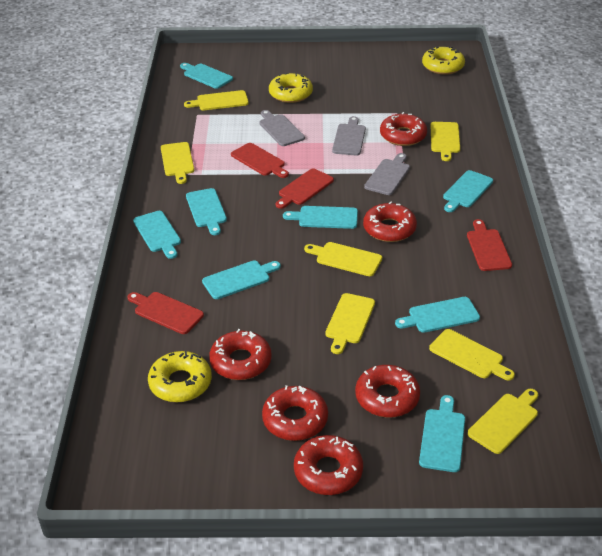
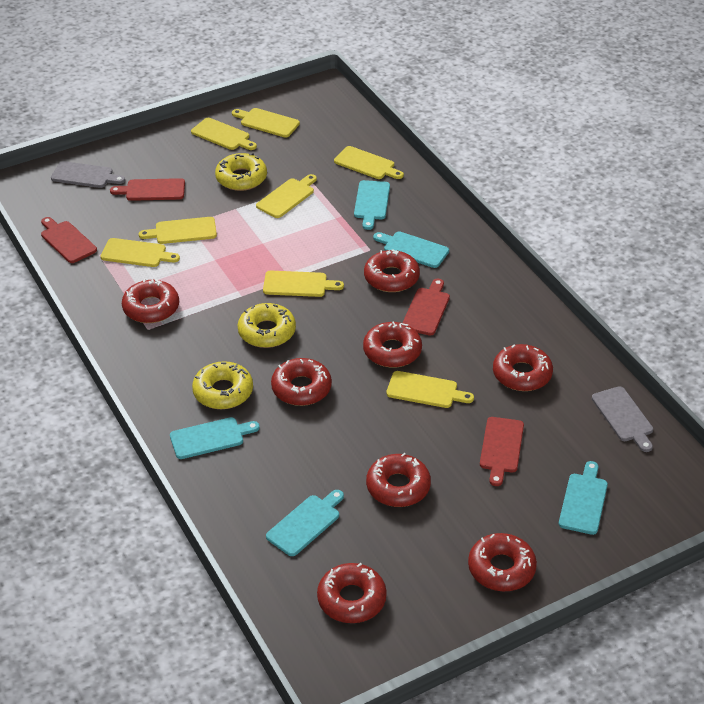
grey cutting board: 3 -> 2
red donut: 6 -> 8
turquoise cutting board: 8 -> 5
yellow cutting board: 7 -> 8

